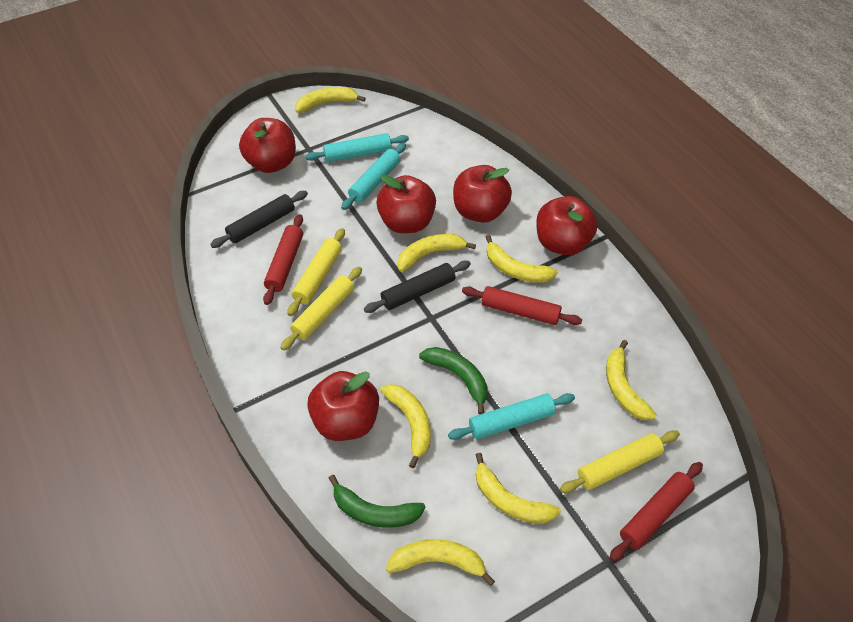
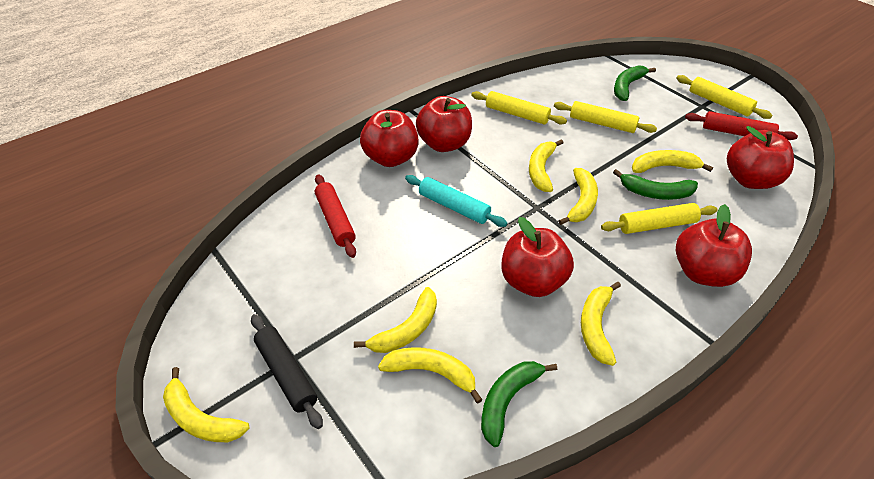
black rolling pin: 2 -> 1
green banana: 2 -> 3
red rolling pin: 3 -> 2
turquoise rolling pin: 3 -> 1
yellow rolling pin: 3 -> 4

